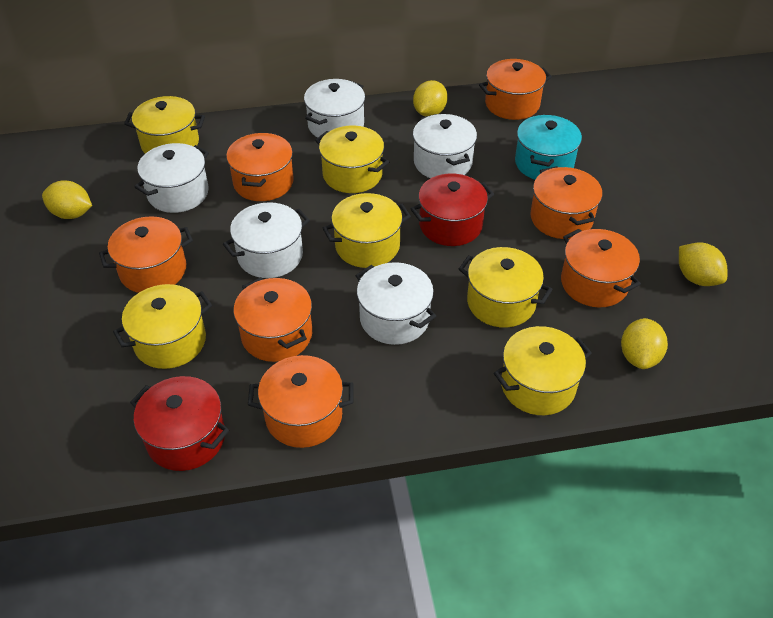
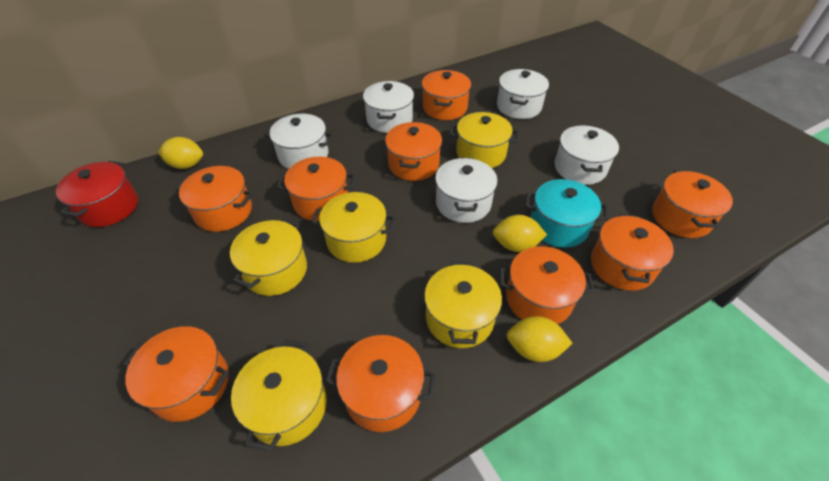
orange pot: 7 -> 9
red pot: 2 -> 1
yellow lemon: 4 -> 3
yellow pot: 6 -> 5

